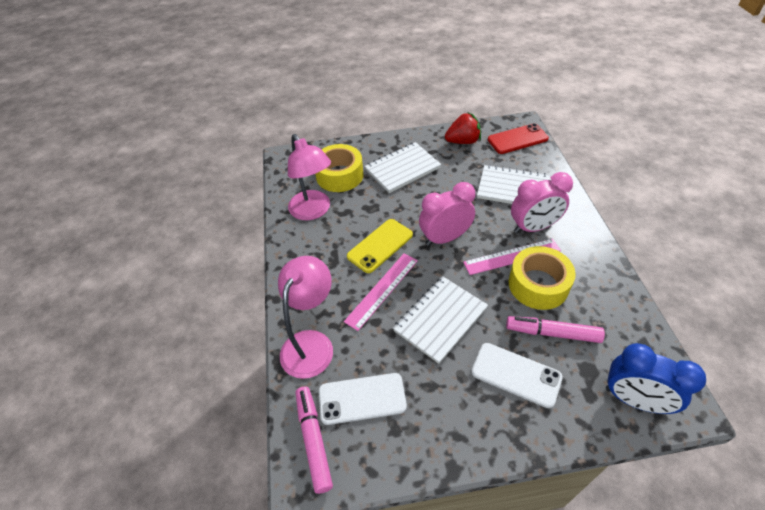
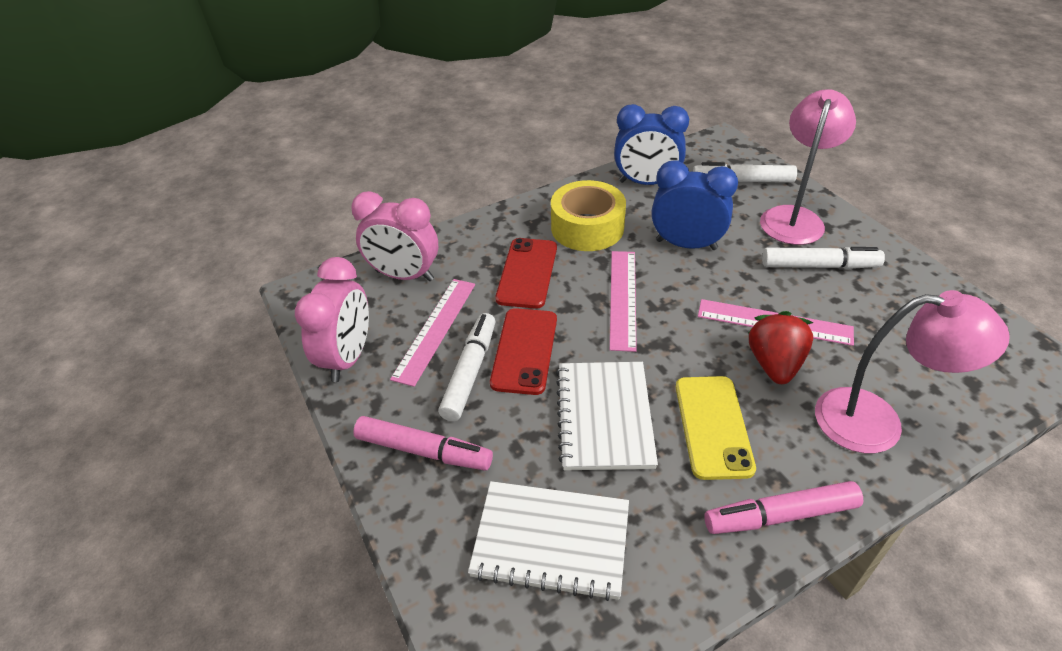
blue clock: 1 -> 2
pink ruler: 2 -> 3
red phone: 1 -> 2
white marker: 0 -> 3
white notebook: 3 -> 2
white phone: 2 -> 0
yellow tape: 2 -> 1

